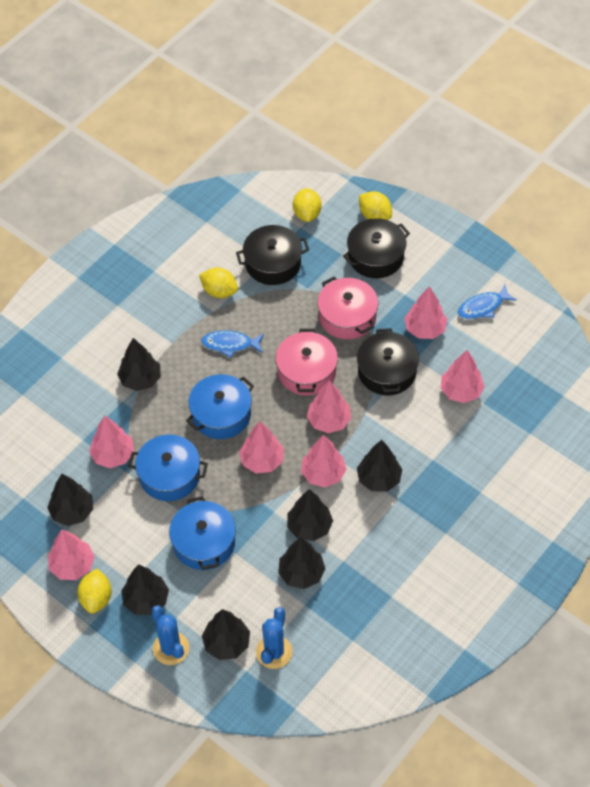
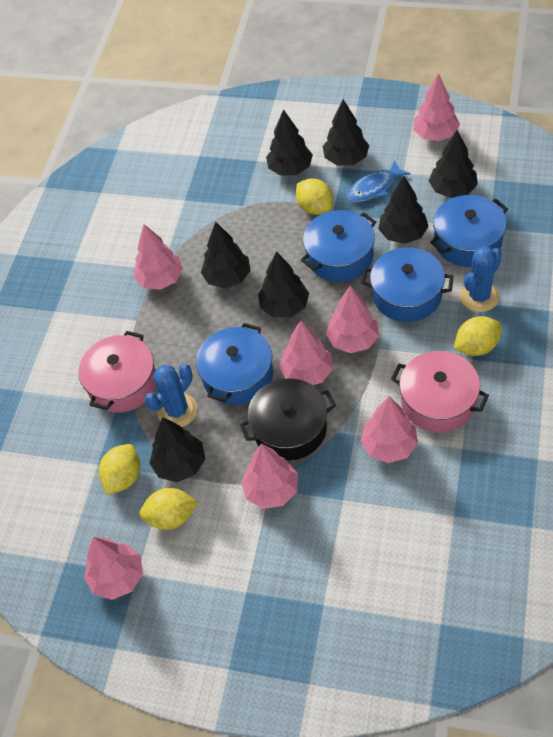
black pot: 3 -> 1
blue fish: 2 -> 1
blue pot: 3 -> 4

